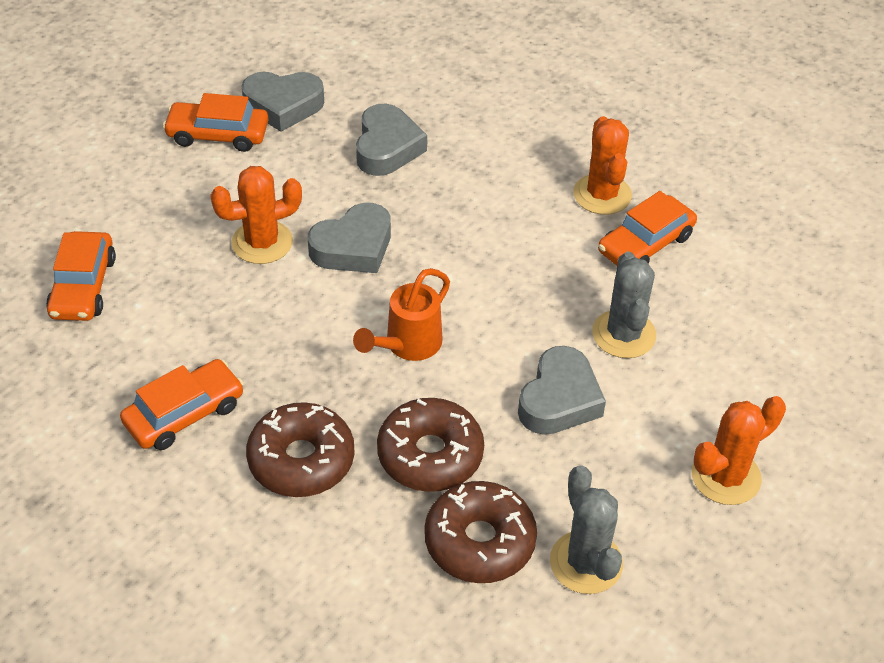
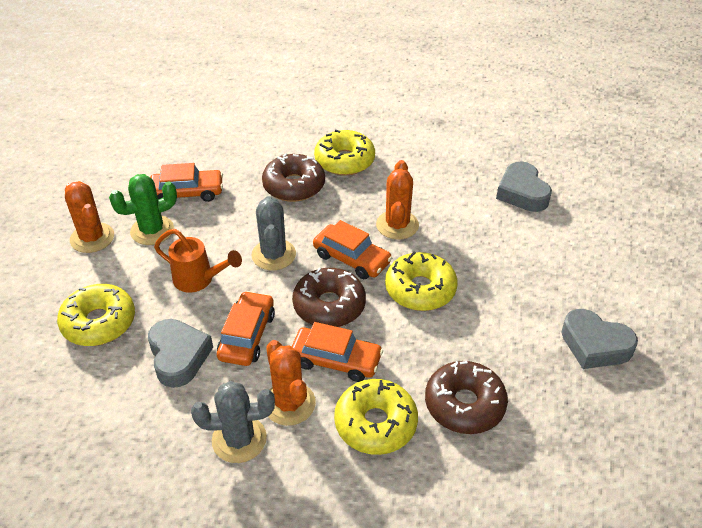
green cactus: 0 -> 1
grey heart: 4 -> 3
yellow donut: 0 -> 4

